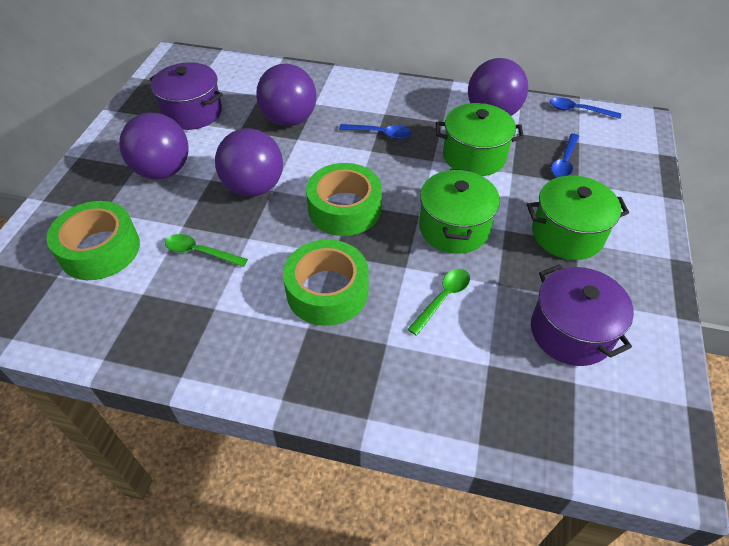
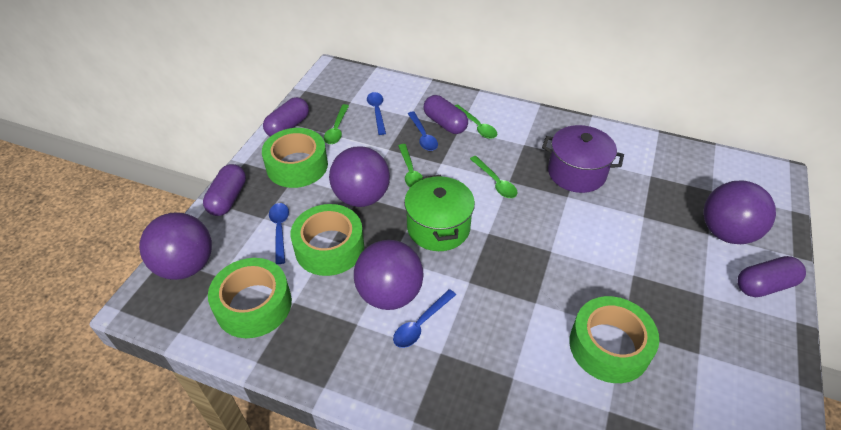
blue spoon: 3 -> 4
green pot: 3 -> 1
green spoon: 2 -> 4
green tape: 3 -> 4
purple capsule: 0 -> 4
purple pot: 2 -> 1

